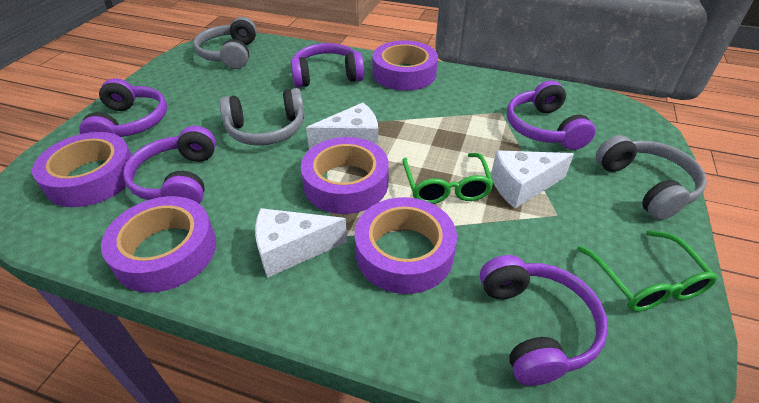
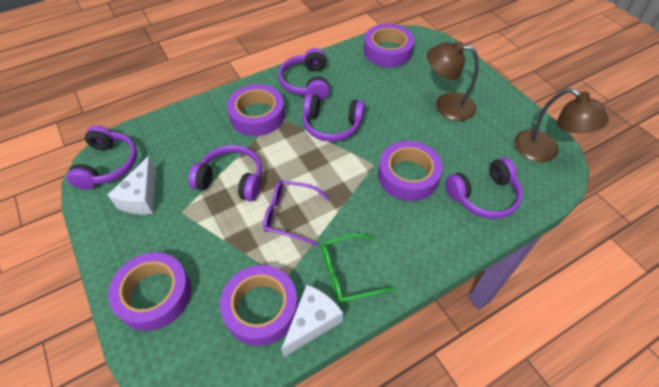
brown lamp: 0 -> 2
green glasses: 2 -> 1
grey headphones: 3 -> 0
purple glasses: 0 -> 1
white cheese: 3 -> 2

